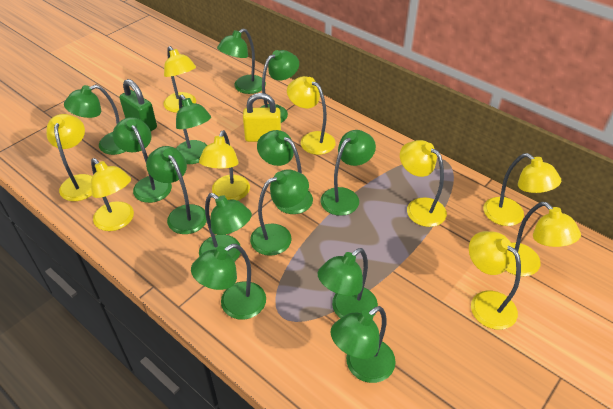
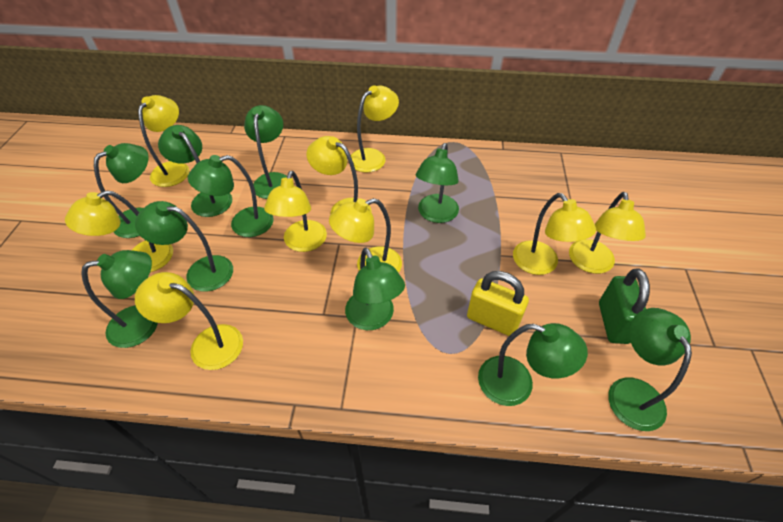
green lamp: 13 -> 10

